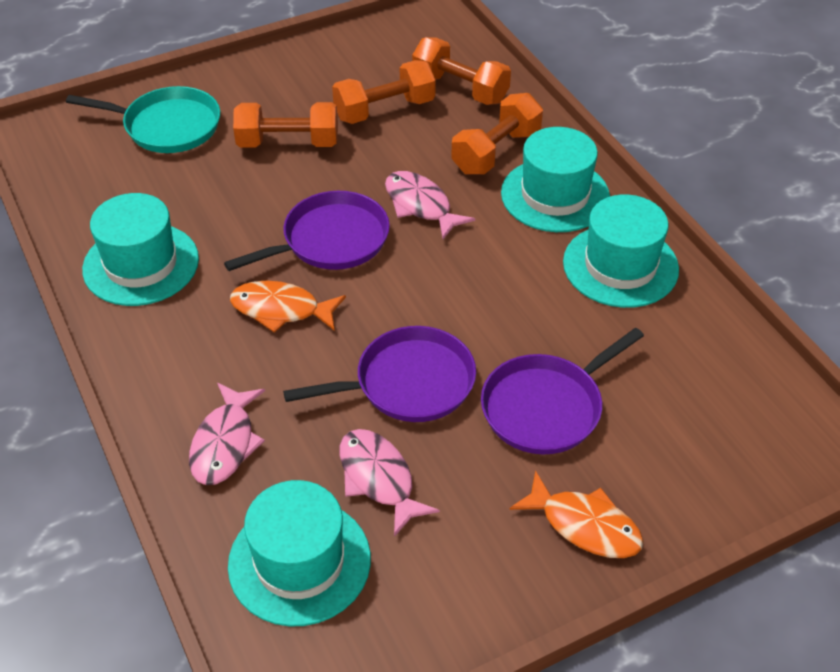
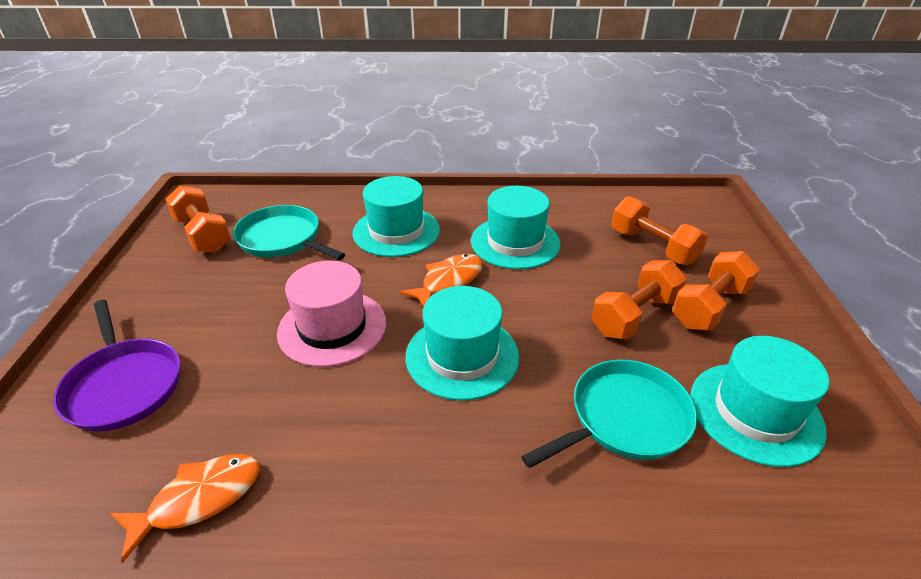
pink fish: 3 -> 0
pink hat: 0 -> 1
purple pan: 3 -> 1
turquoise pan: 1 -> 2

